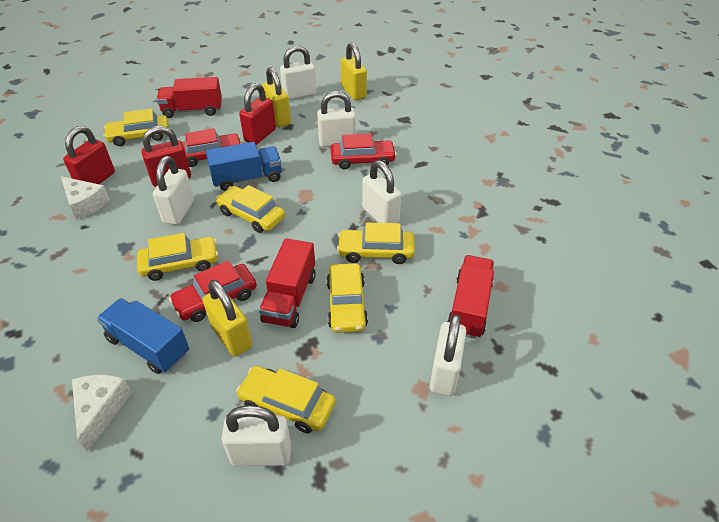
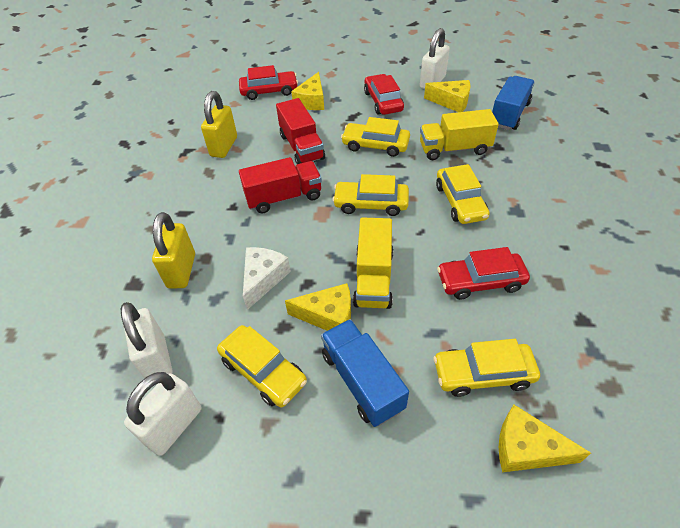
red padlock: 3 -> 0
red truck: 3 -> 2
white cheese: 2 -> 1
white padlock: 6 -> 3
yellow car: 6 -> 5
yellow cheese: 0 -> 4
yellow padlock: 3 -> 2
yellow truck: 0 -> 2

